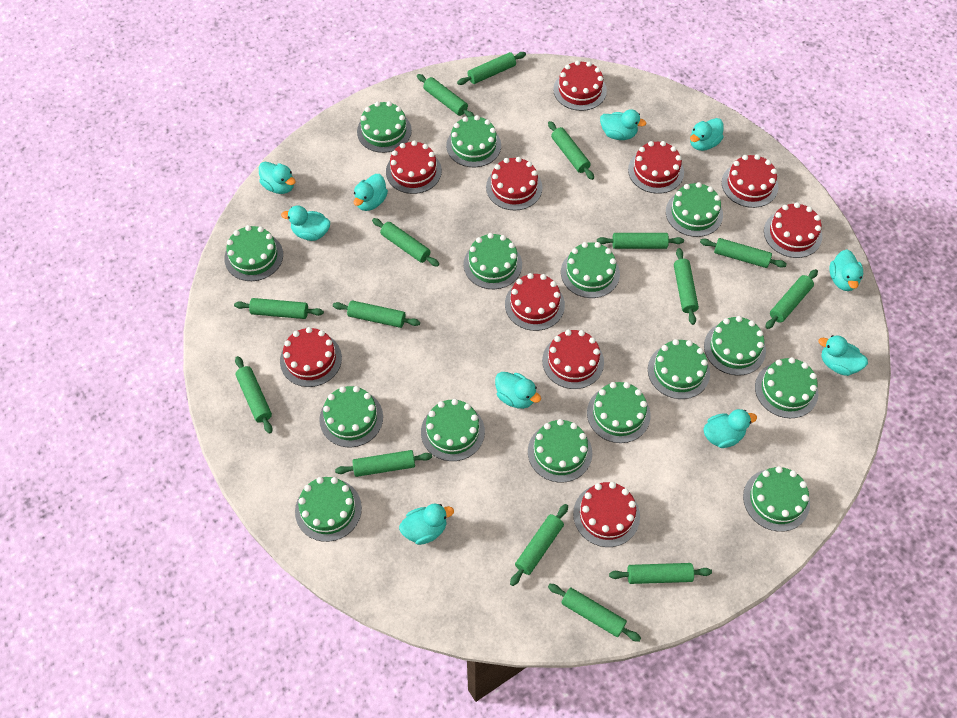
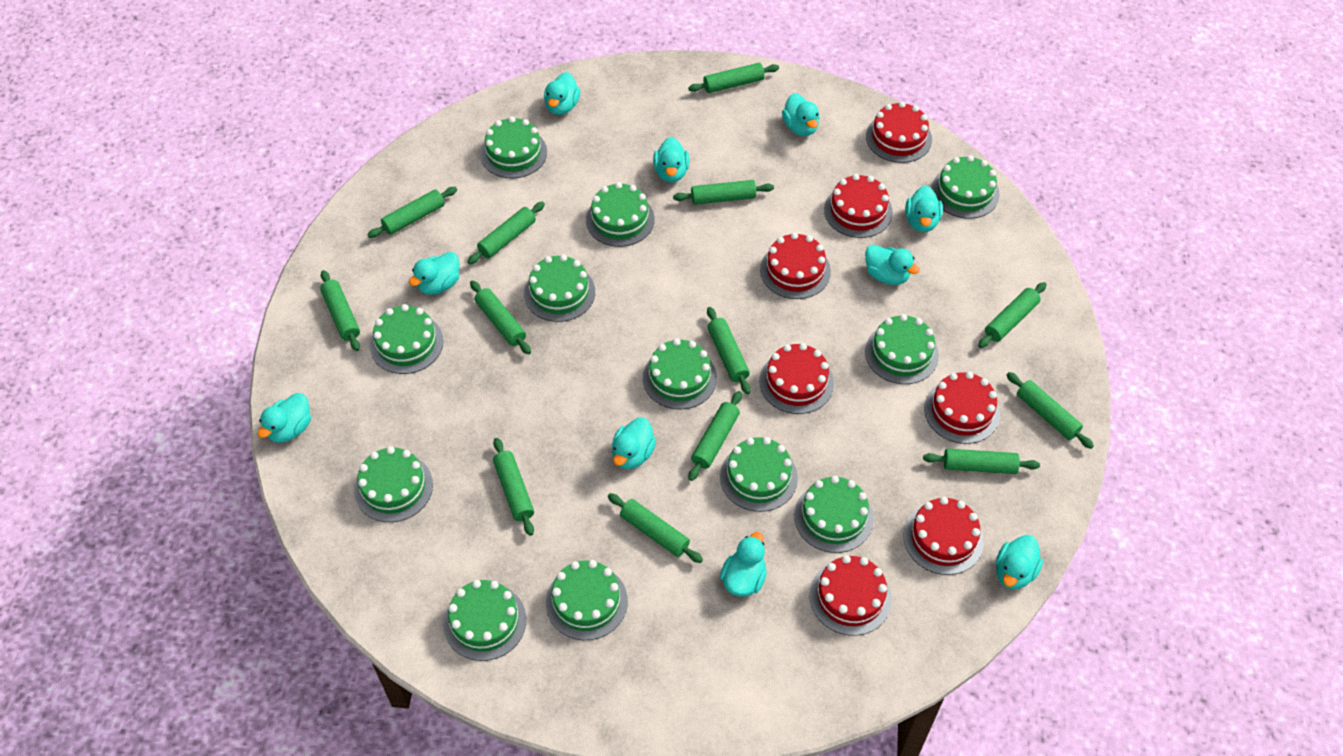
green cake: 15 -> 12
green rolling pin: 15 -> 13
red cake: 10 -> 7

